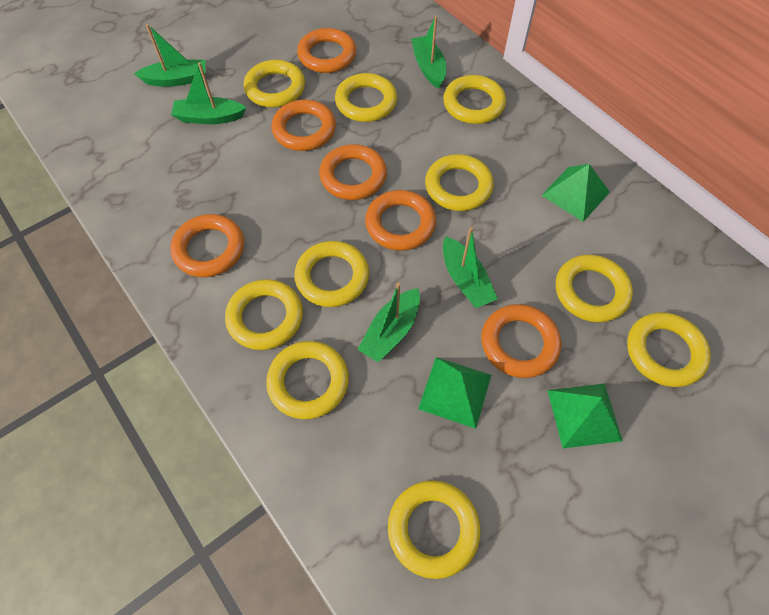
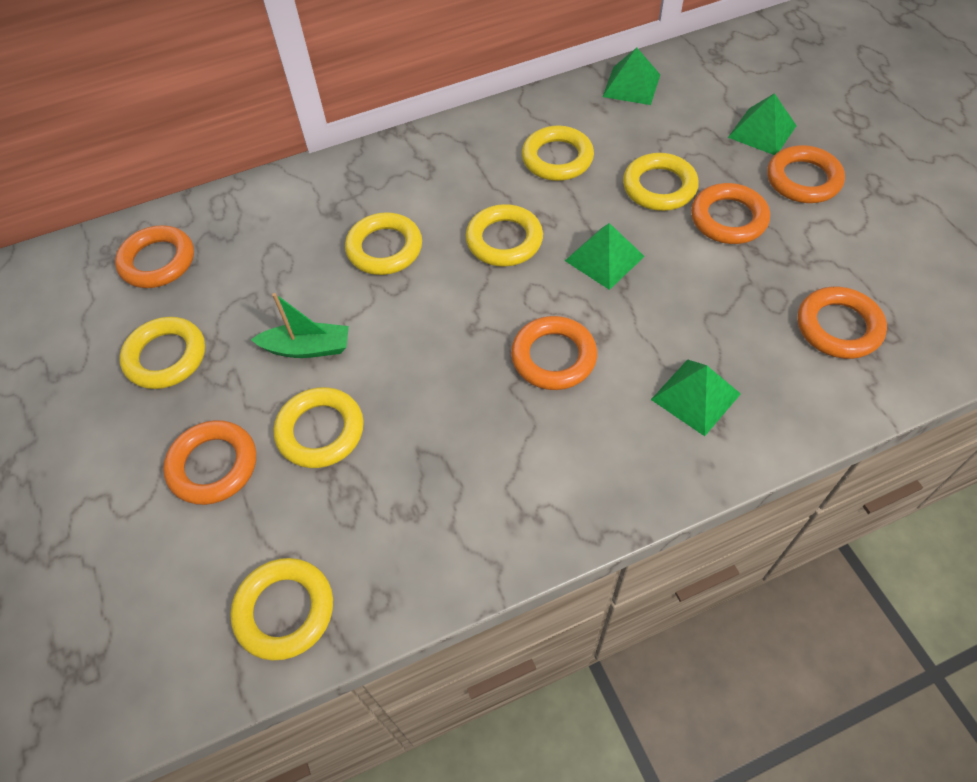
green boat: 5 -> 1
green pyramid: 3 -> 4
yellow ring: 10 -> 7

